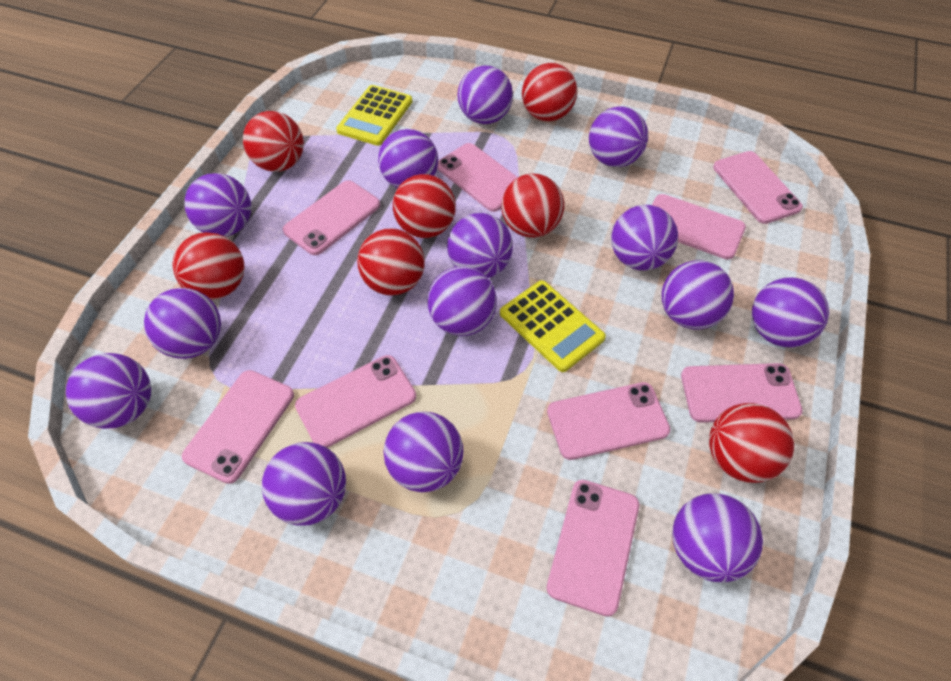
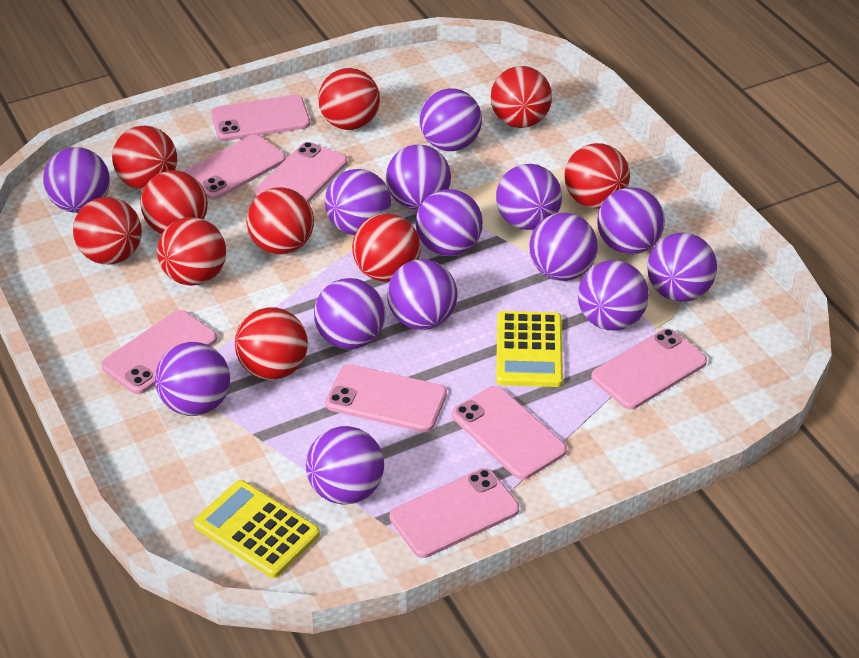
pink phone: 9 -> 8
red ball: 7 -> 10

